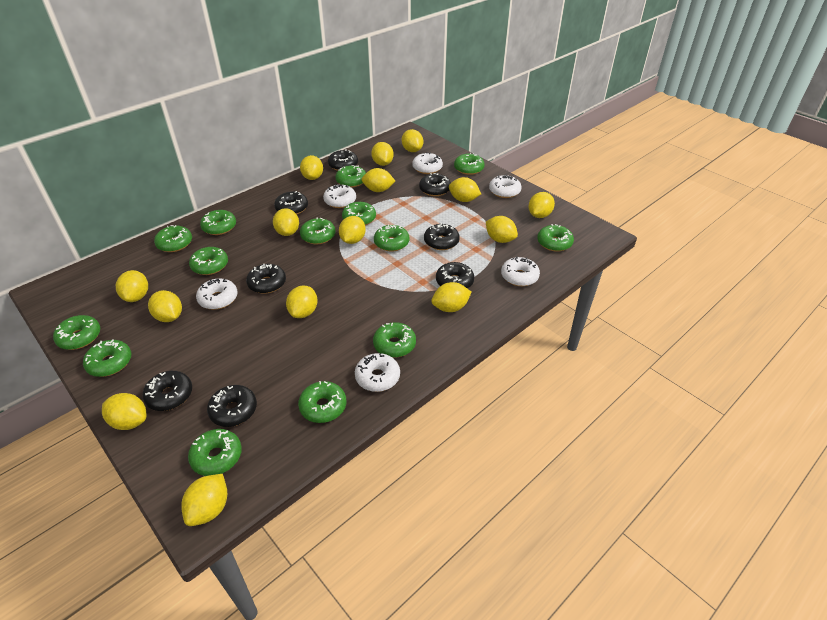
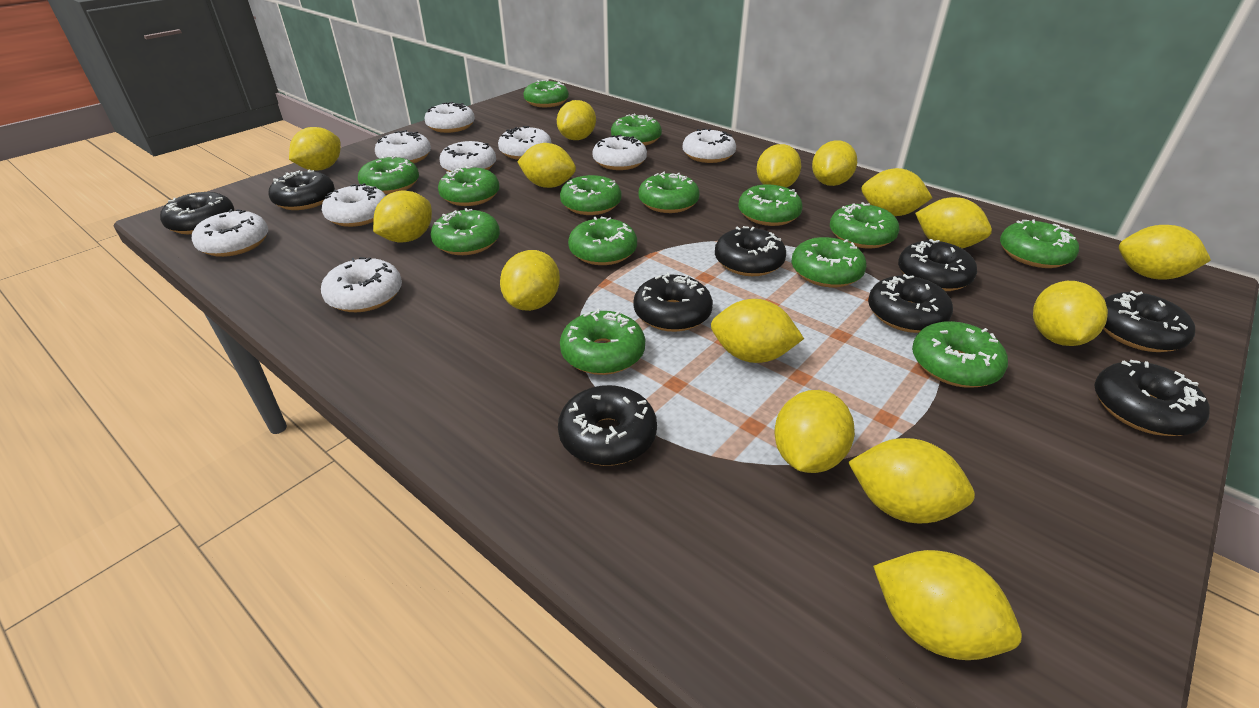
black donut: 8 -> 9
white donut: 6 -> 9

